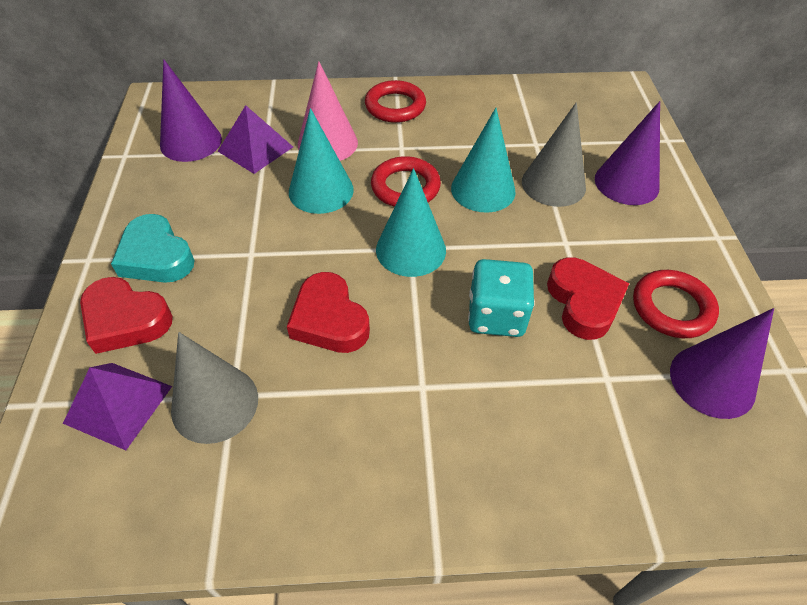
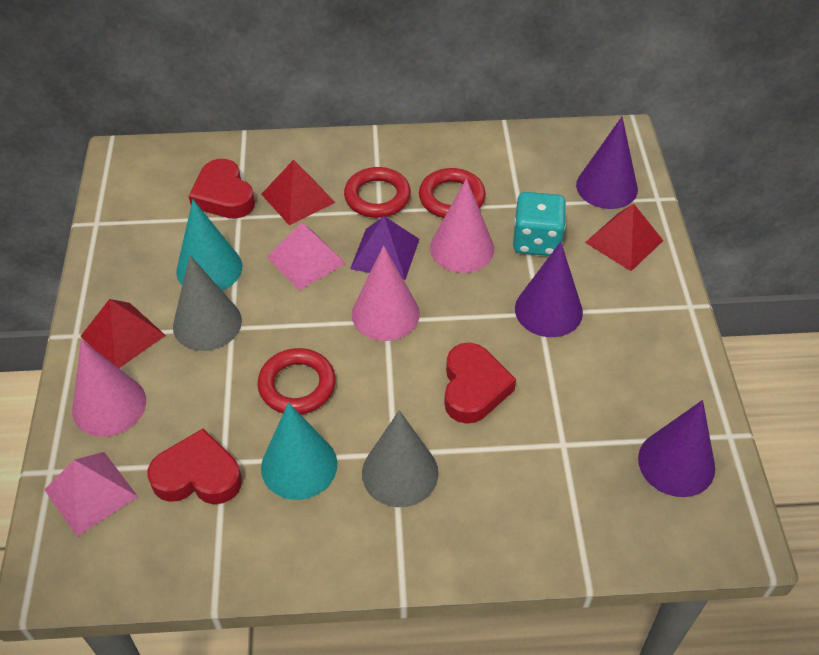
pink cone: 1 -> 3
pink pyramid: 0 -> 2
purple pyramid: 2 -> 1
red pyramid: 0 -> 3
turquoise cone: 3 -> 2
turquoise heart: 1 -> 0

